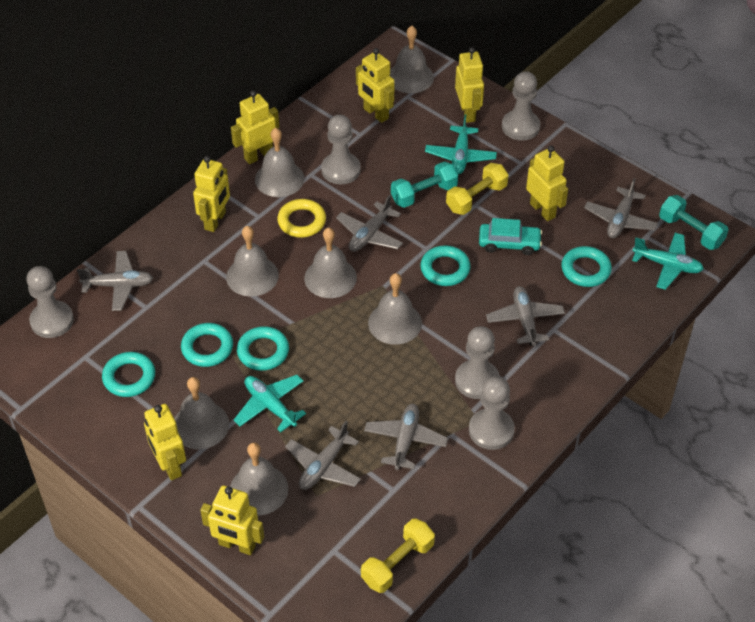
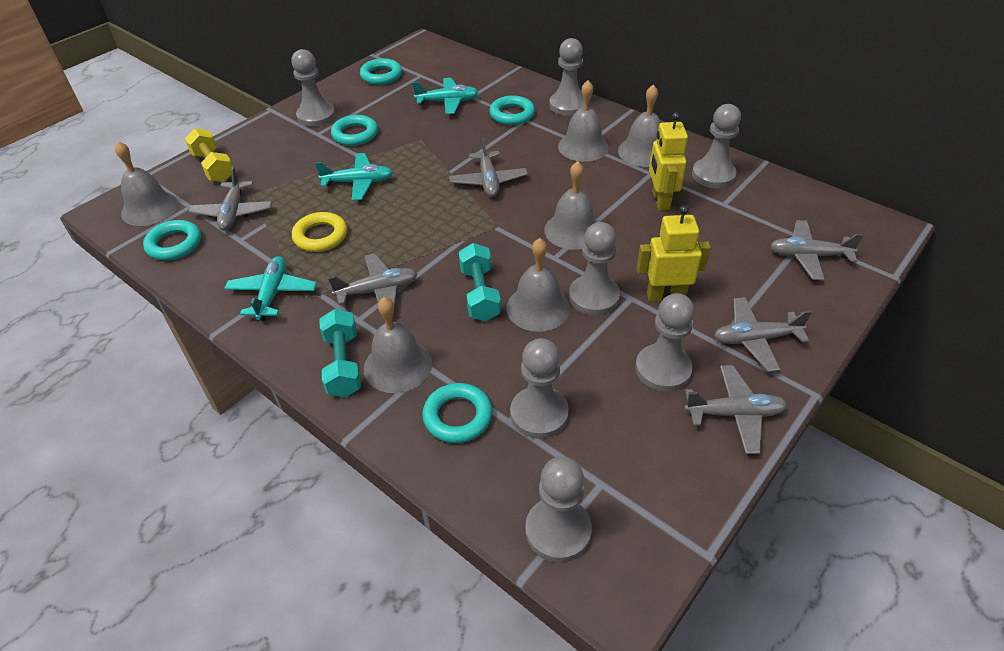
grey bell: 7 -> 6
grey pawn: 5 -> 7
turquoise car: 1 -> 0
yellow dumbbell: 2 -> 1
yellow robot: 7 -> 2

